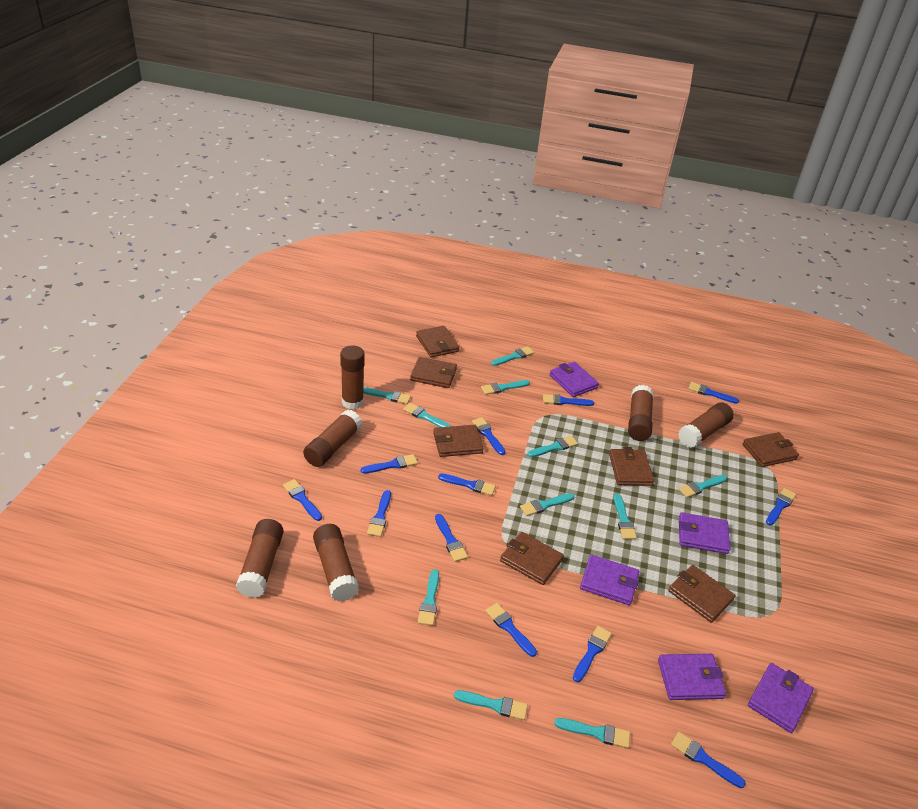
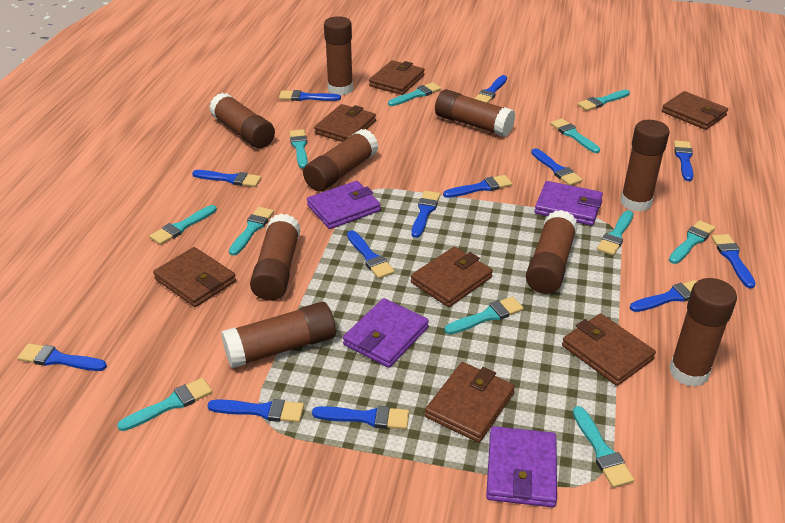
blue brush: 12 -> 13
brown glue stick: 6 -> 9
purple wallet: 5 -> 4

